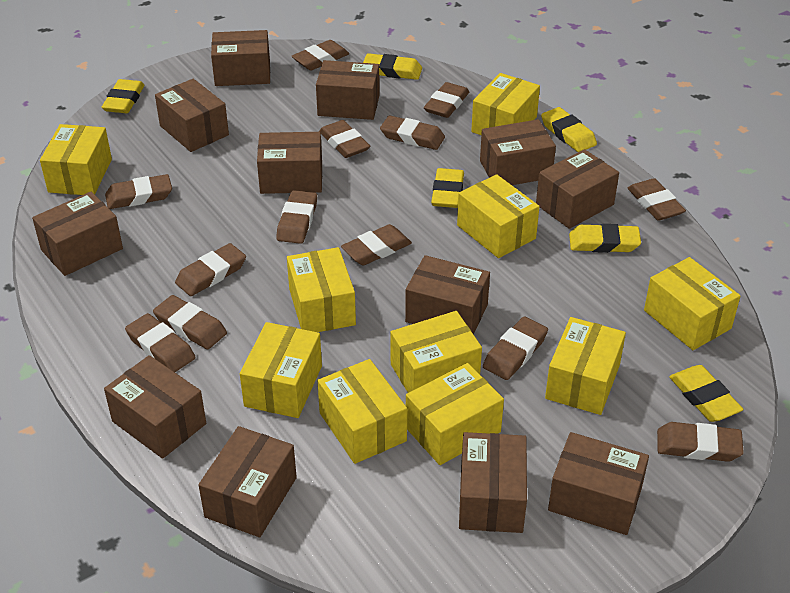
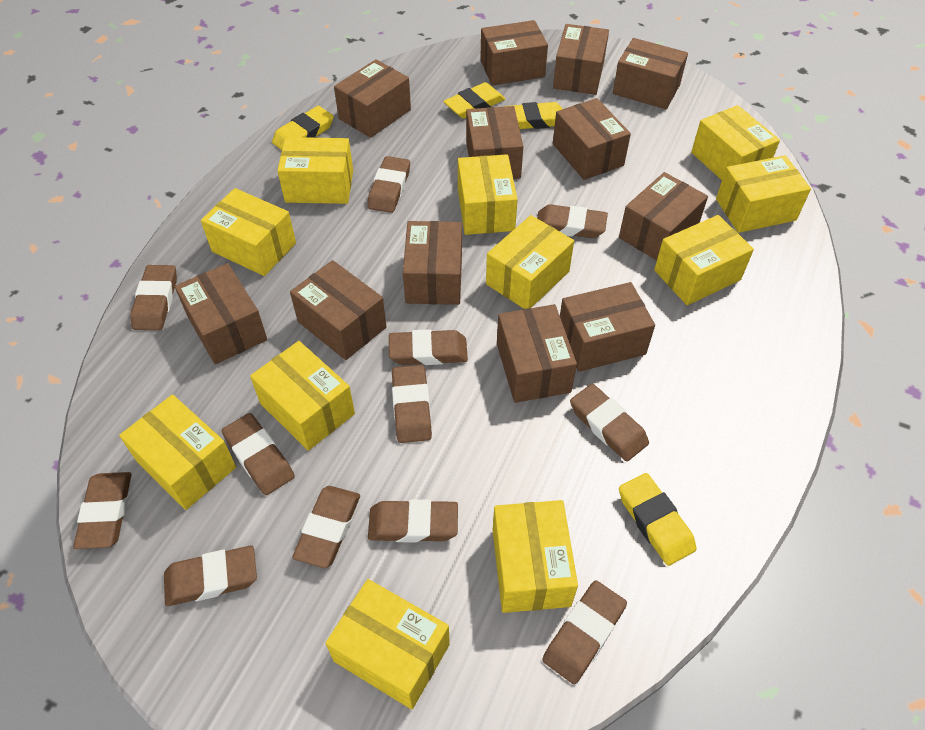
brown eraser: 13 -> 12
yellow box: 10 -> 11
yellow eraser: 6 -> 4

